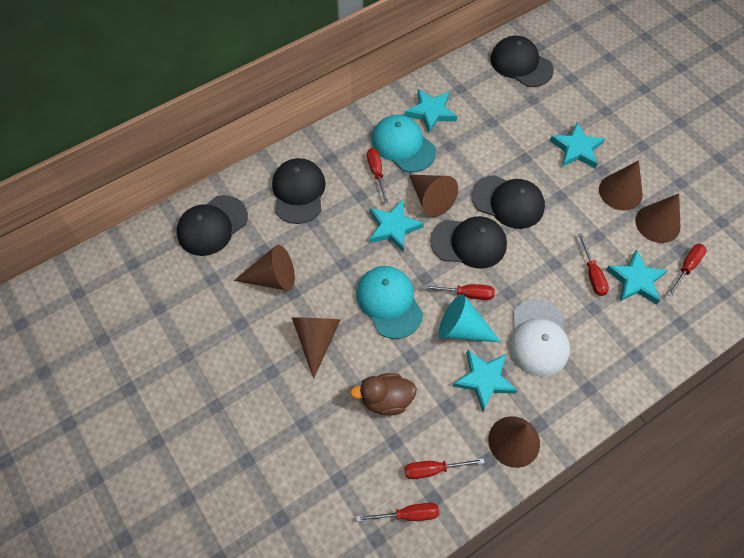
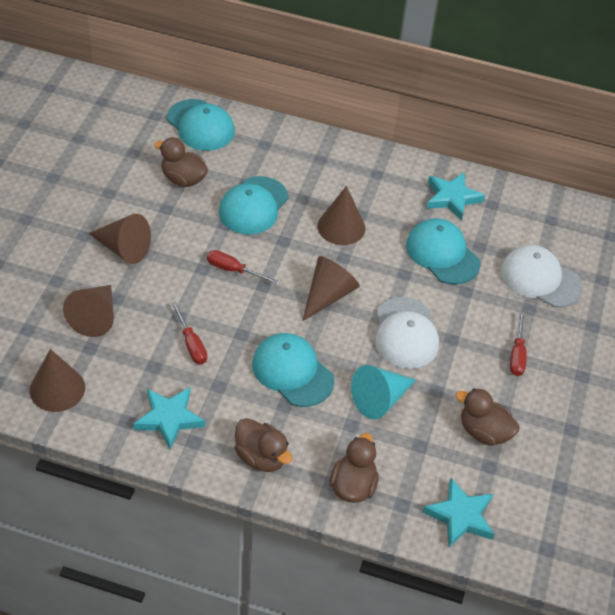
black cap: 5 -> 0
brown cone: 6 -> 5
brown duck: 1 -> 4
red screwdriver: 6 -> 3
turquoise cap: 2 -> 4
turquoise star: 5 -> 3
white cap: 1 -> 2

